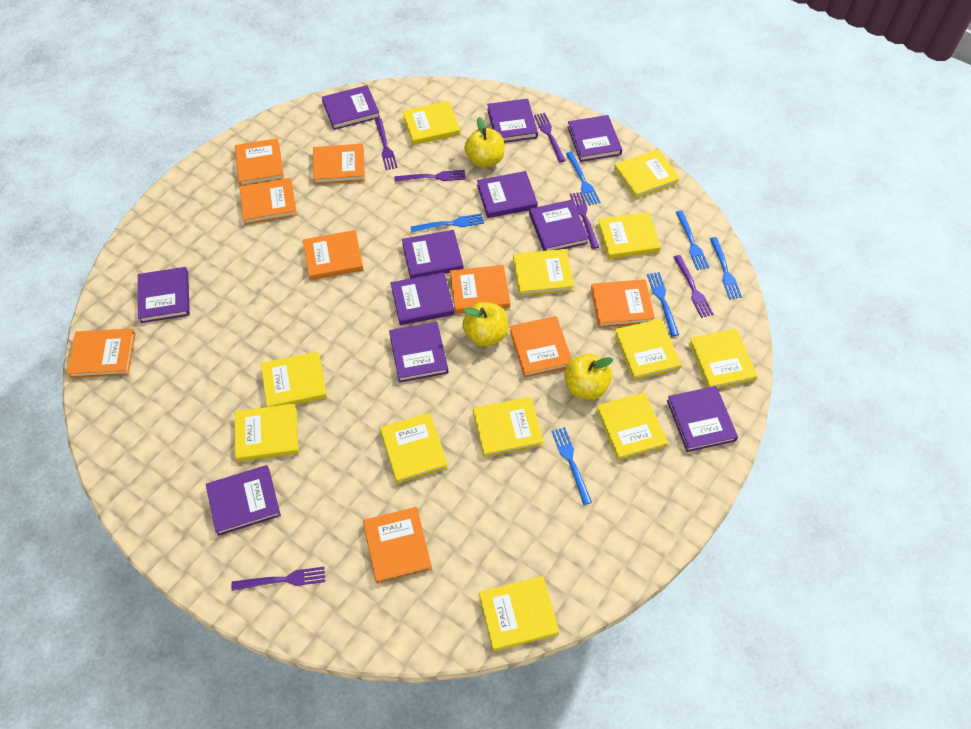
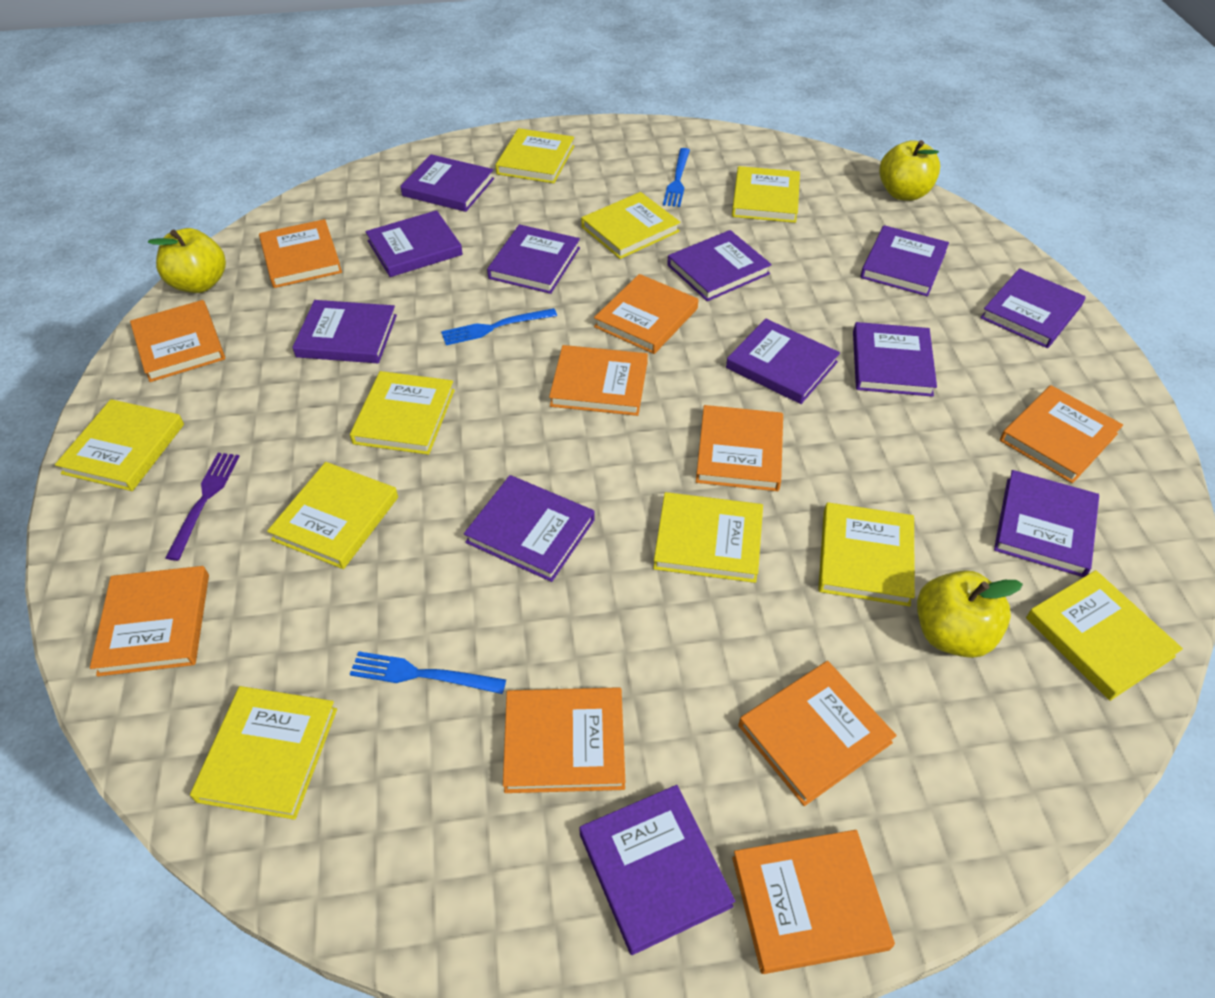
blue fork: 6 -> 3
orange book: 9 -> 10
purple book: 11 -> 12
purple fork: 6 -> 1
yellow book: 12 -> 10

